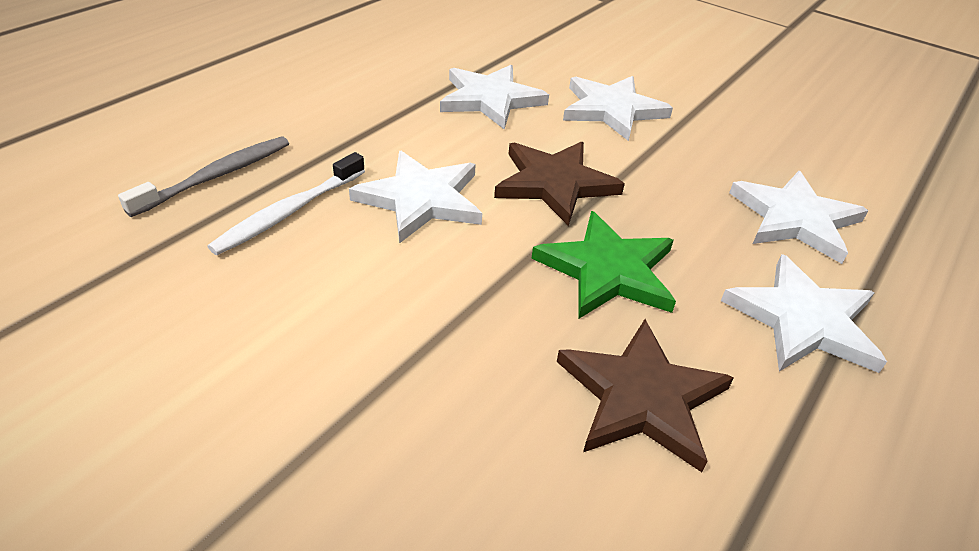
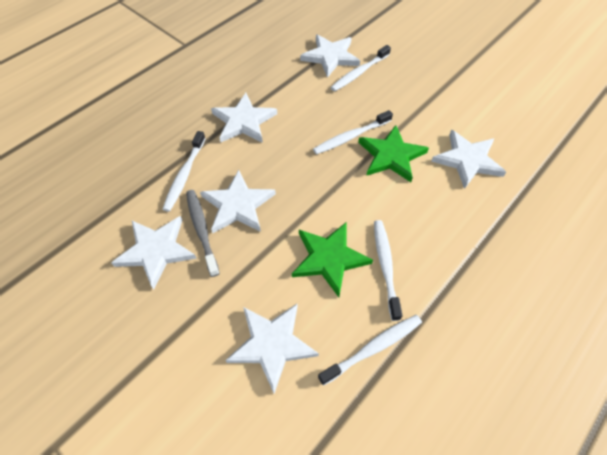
brown star: 2 -> 0
green star: 1 -> 2
white star: 5 -> 6
white toothbrush: 1 -> 5

